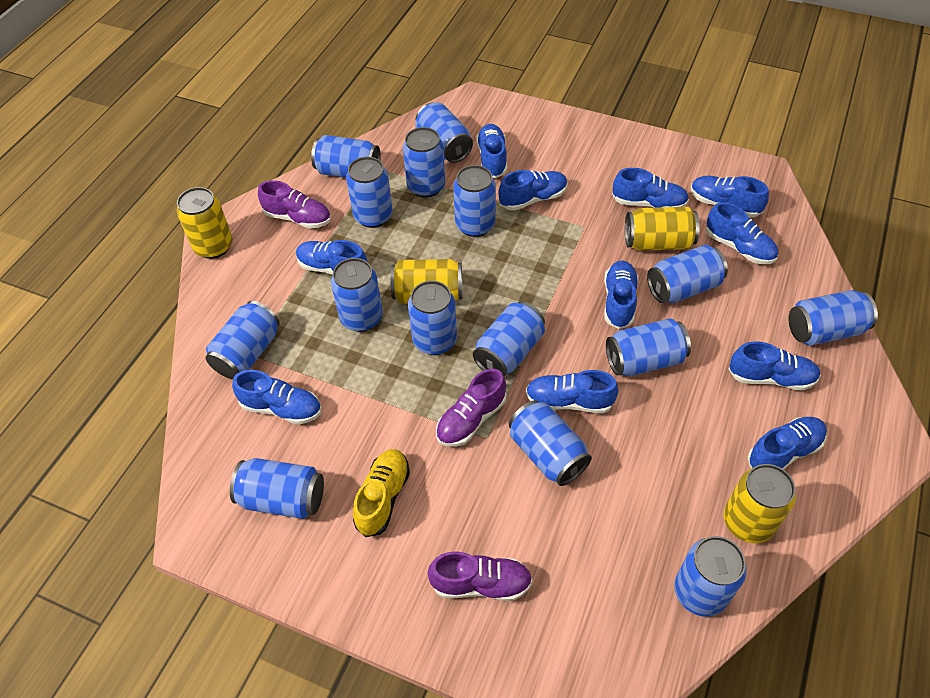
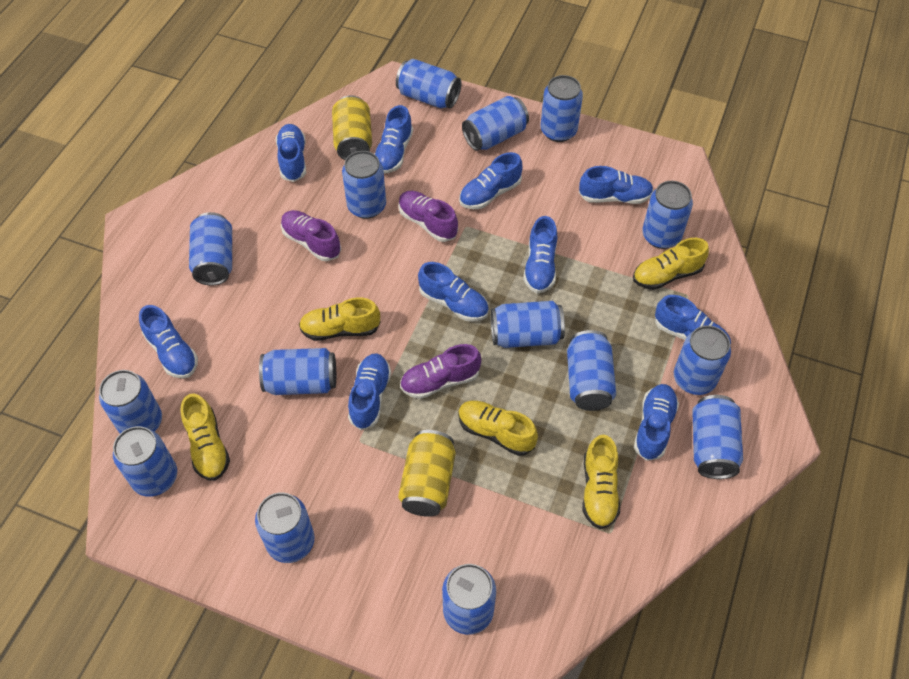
blue shoe: 11 -> 10
yellow can: 4 -> 2
yellow shoe: 1 -> 5

